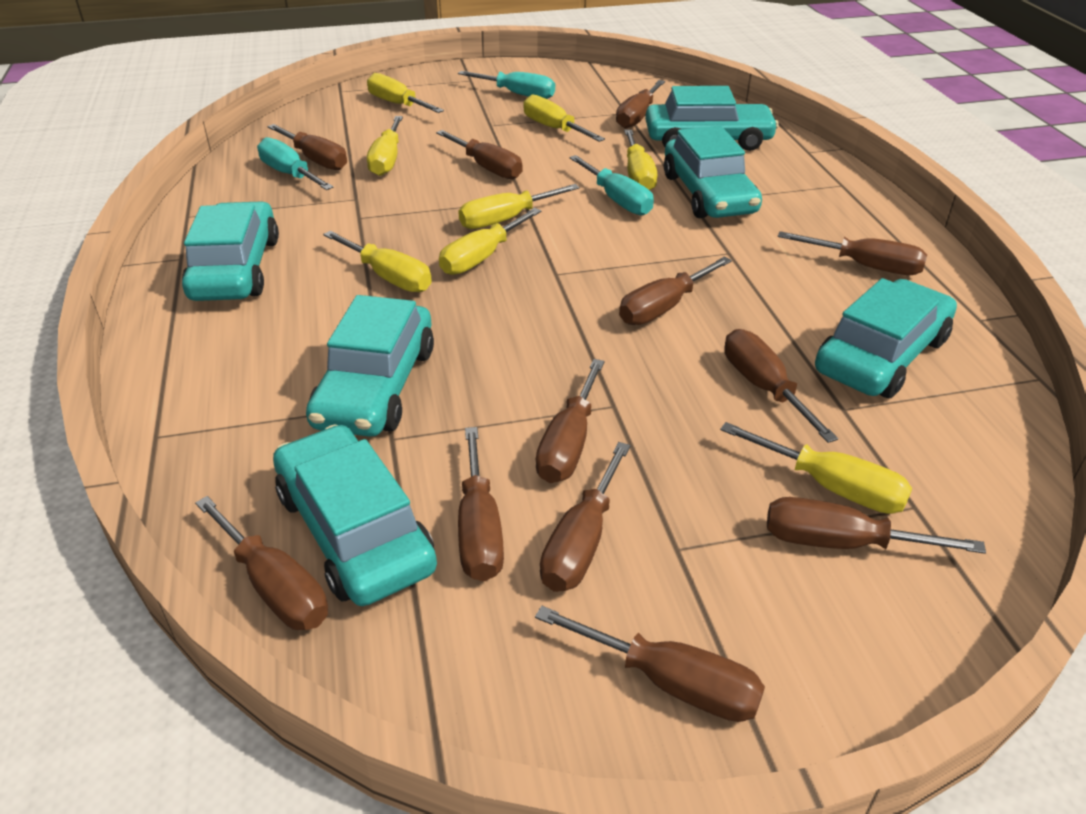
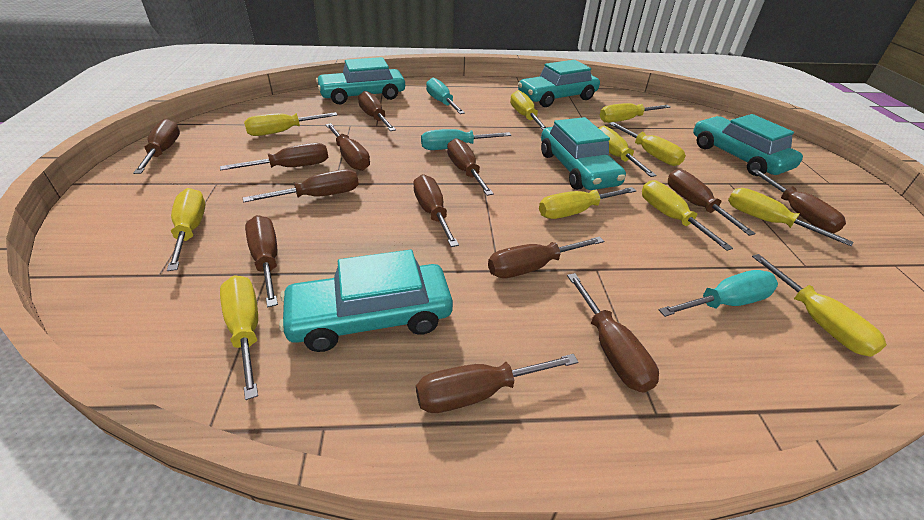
brown screwdriver: 12 -> 13
turquoise car: 6 -> 5
yellow screwdriver: 8 -> 11

